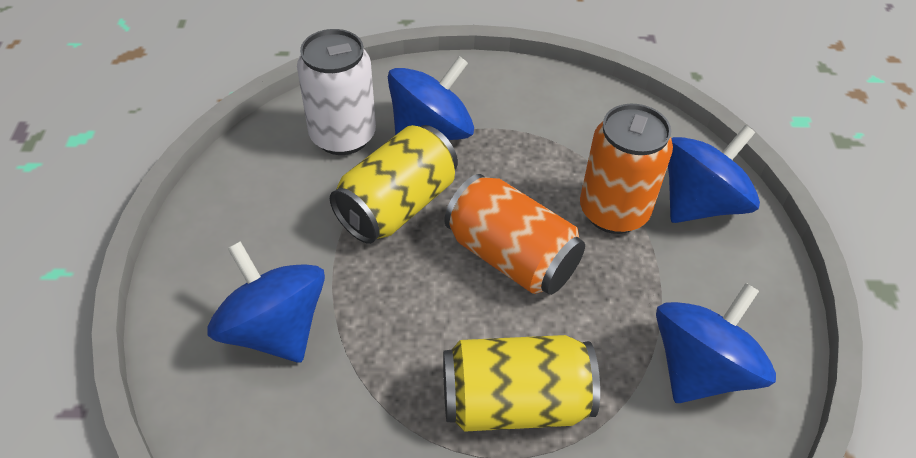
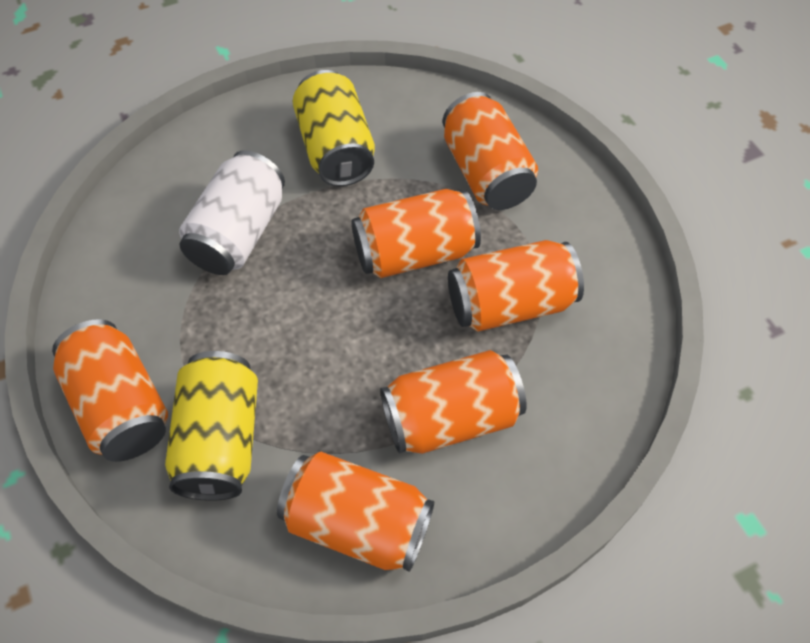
blue spinning top: 4 -> 0
orange can: 2 -> 6

